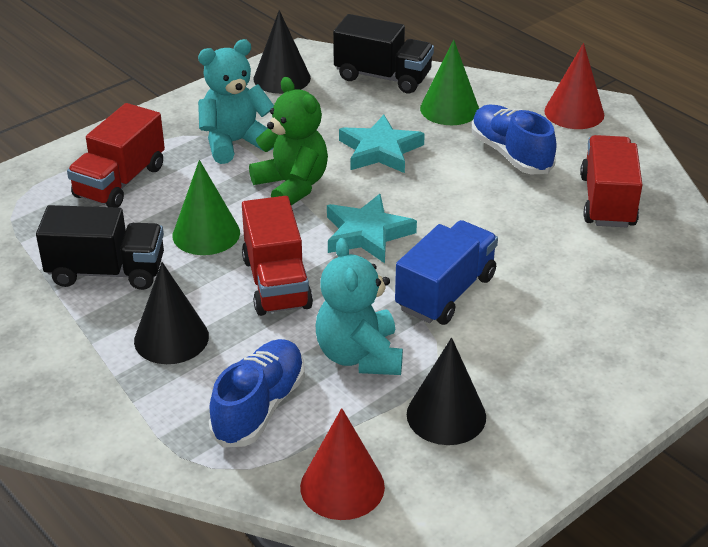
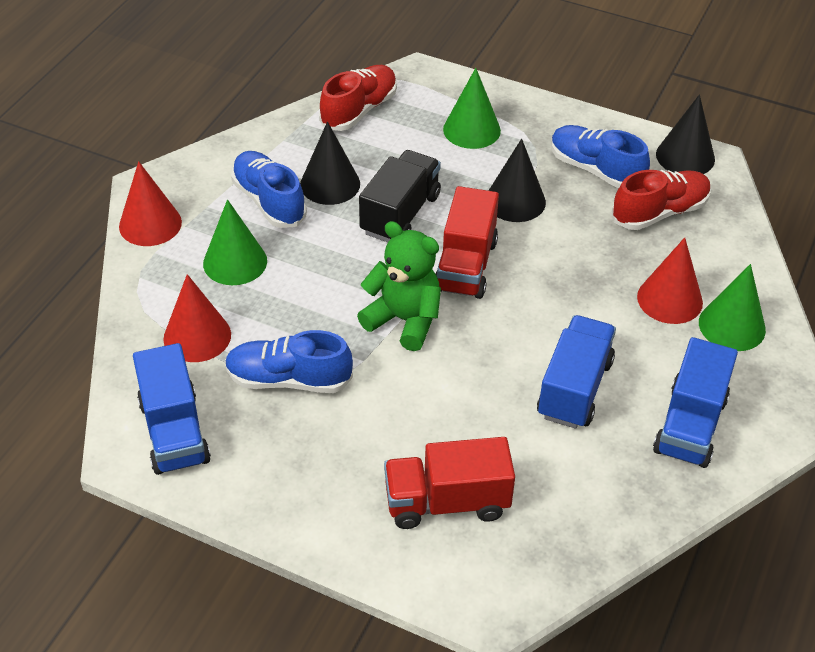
black truck: 2 -> 1
blue shoe: 2 -> 3
blue truck: 1 -> 3
green cone: 2 -> 3
red cone: 2 -> 3
red shoe: 0 -> 2
red truck: 3 -> 2
turquoise star: 2 -> 0
turquoise teddy bear: 2 -> 0

